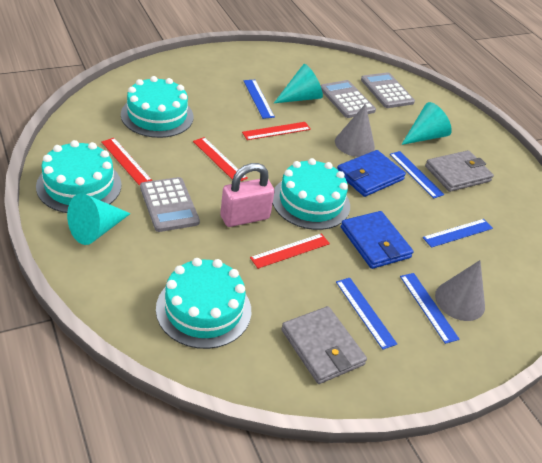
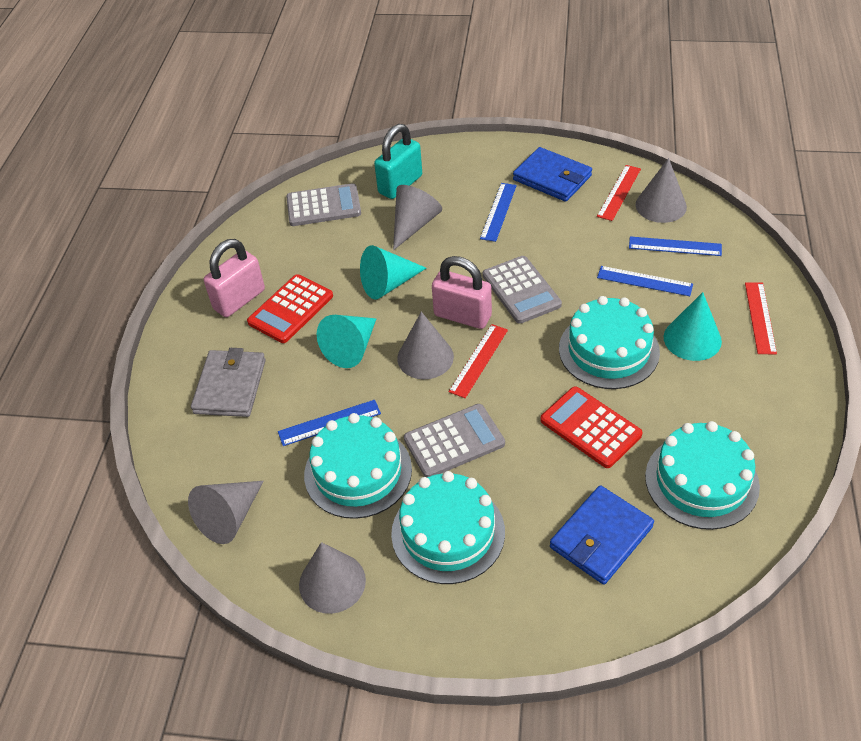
blue ruler: 5 -> 4
grey cone: 2 -> 5
grey wallet: 2 -> 1
pink padlock: 1 -> 2
red calculator: 0 -> 2
red ruler: 4 -> 3
turquoise padlock: 0 -> 1

